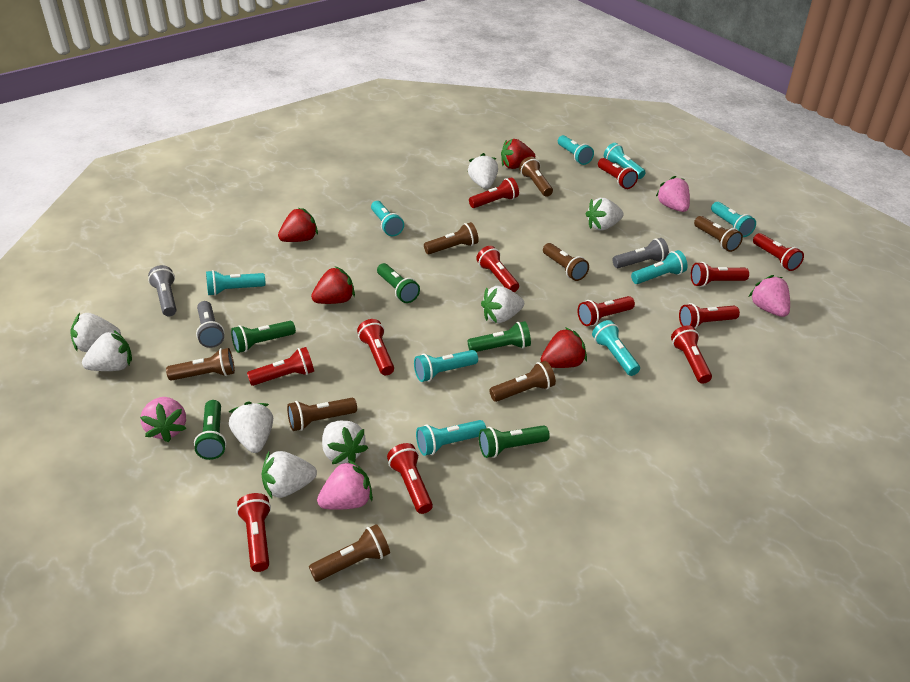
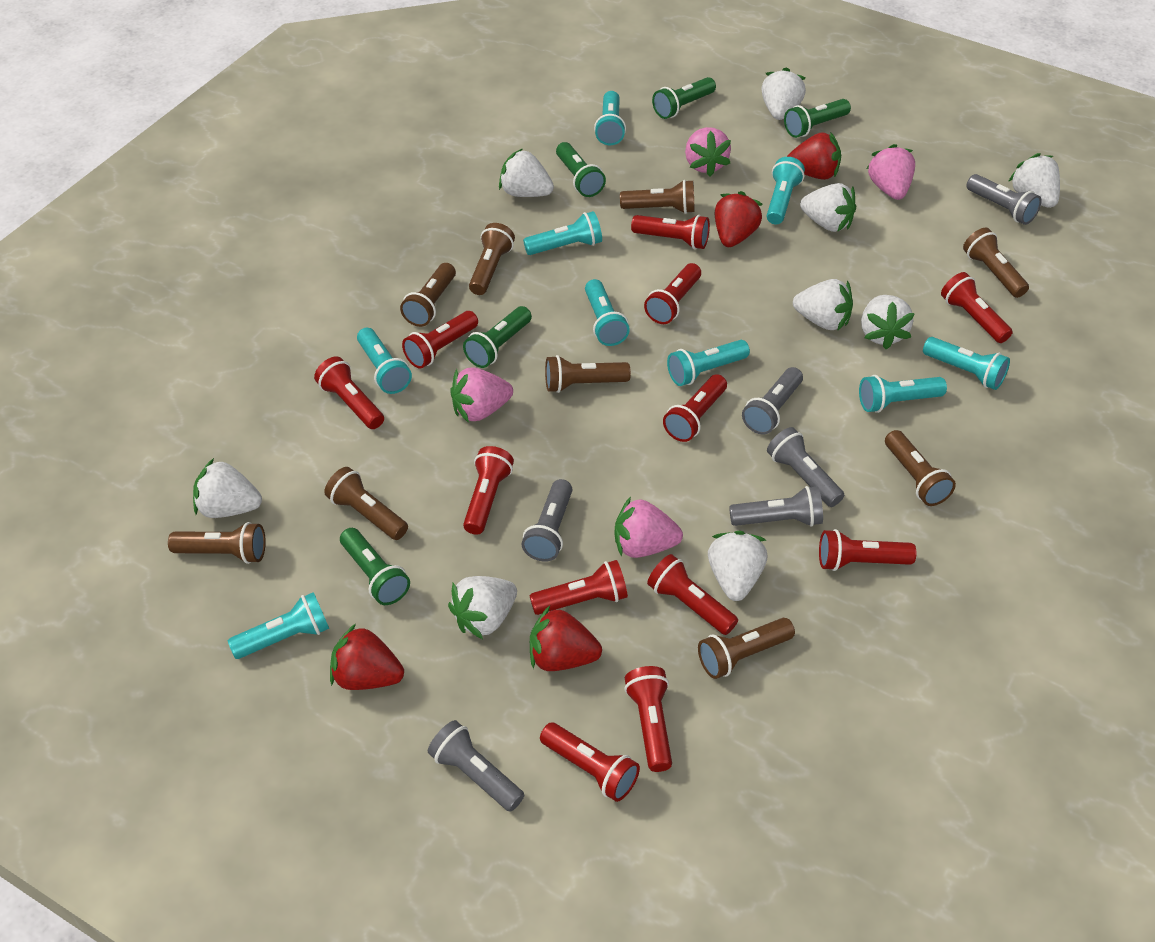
brown flashlight: 8 -> 9
grey flashlight: 3 -> 6
white strawberry: 8 -> 9

